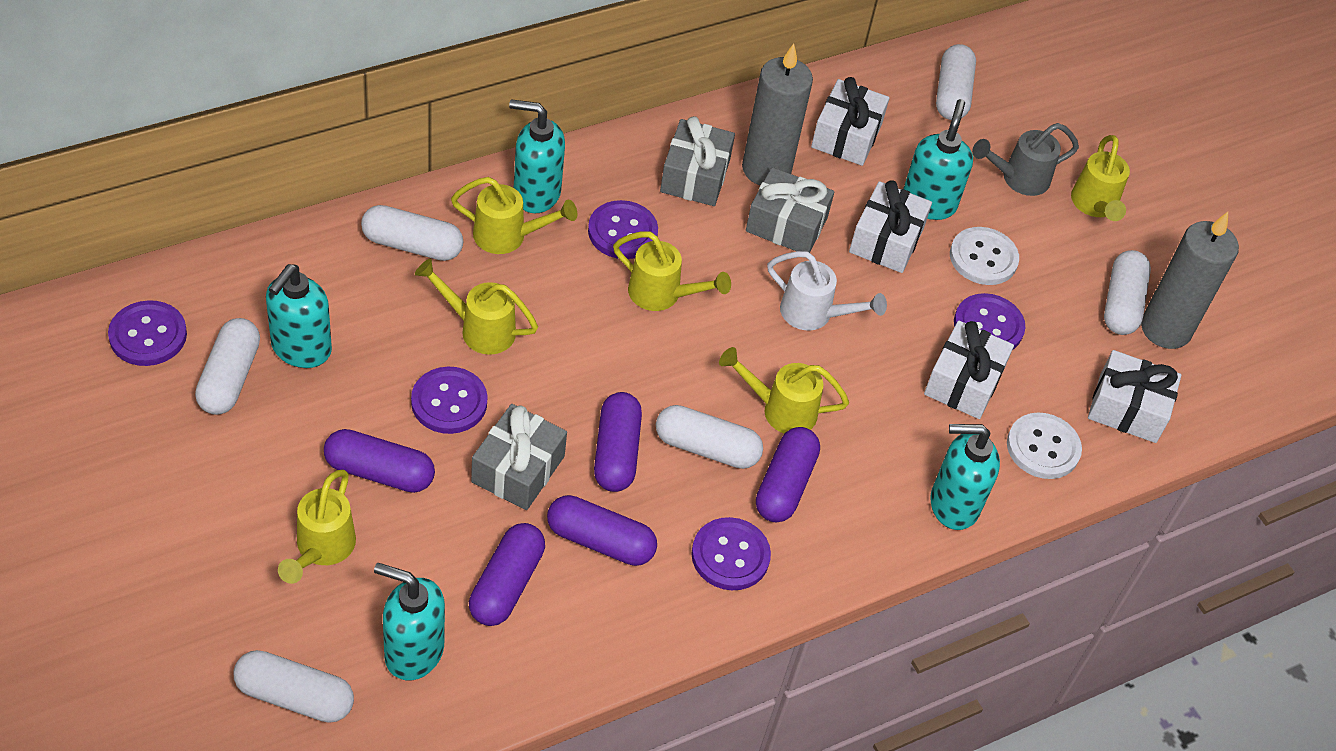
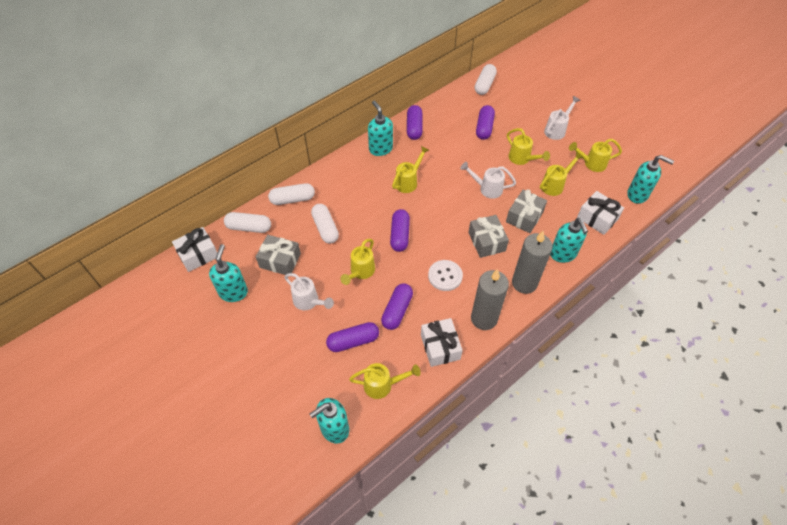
grey watering can: 1 -> 0
purple button: 5 -> 0
white button: 2 -> 1
white capsule: 6 -> 4
white gift: 4 -> 3
white watering can: 1 -> 3

